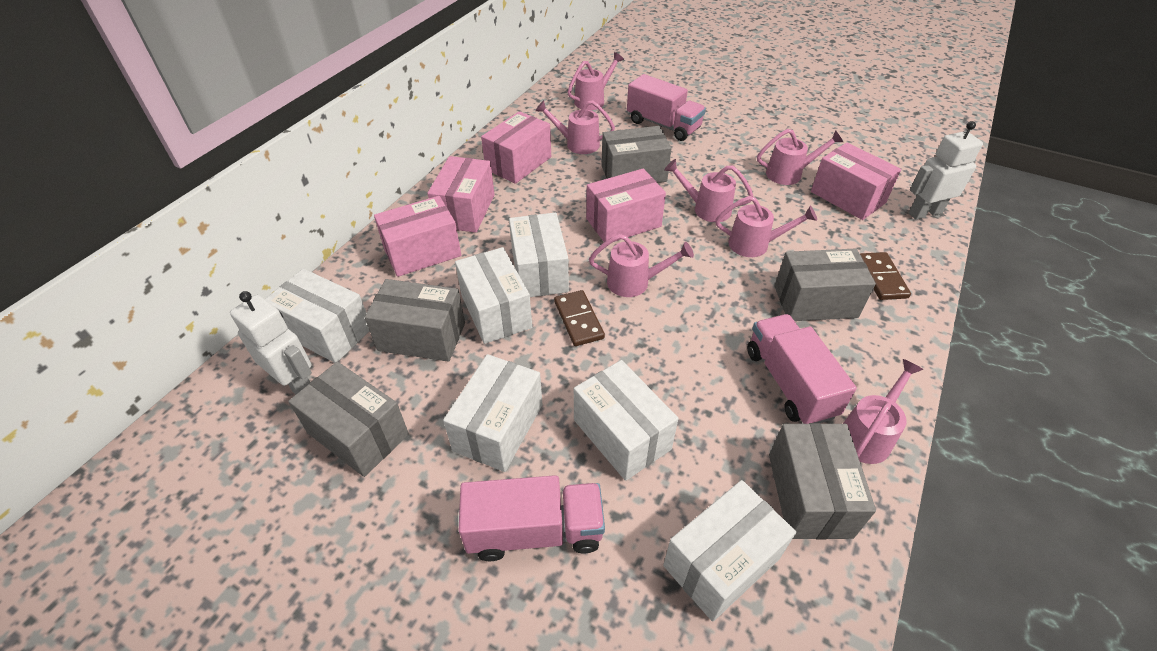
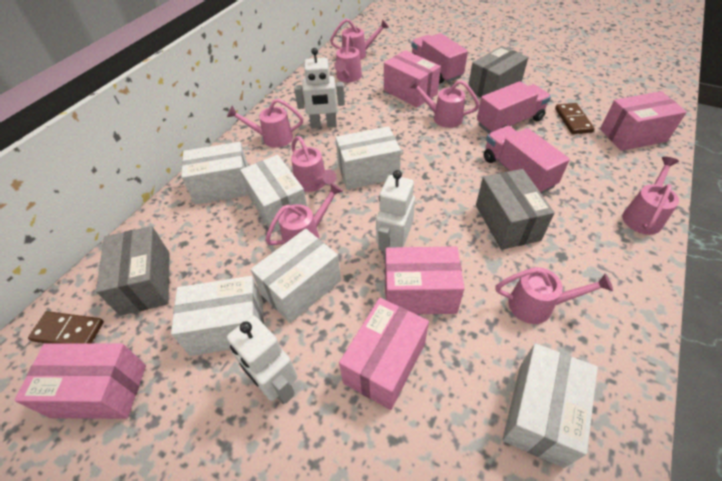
grey box: 5 -> 3
pink watering can: 7 -> 8
white robot: 2 -> 3

